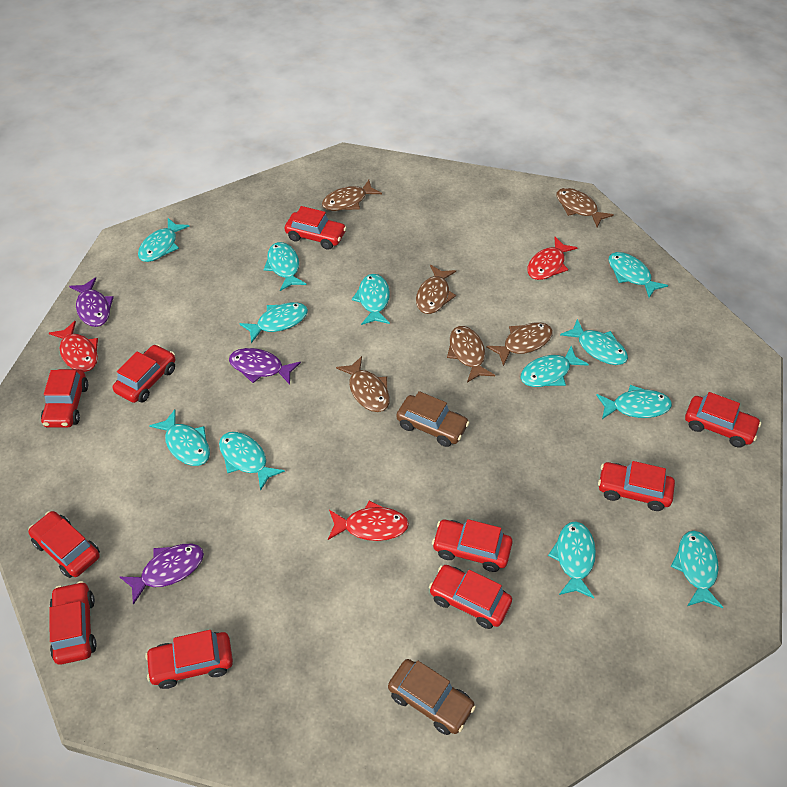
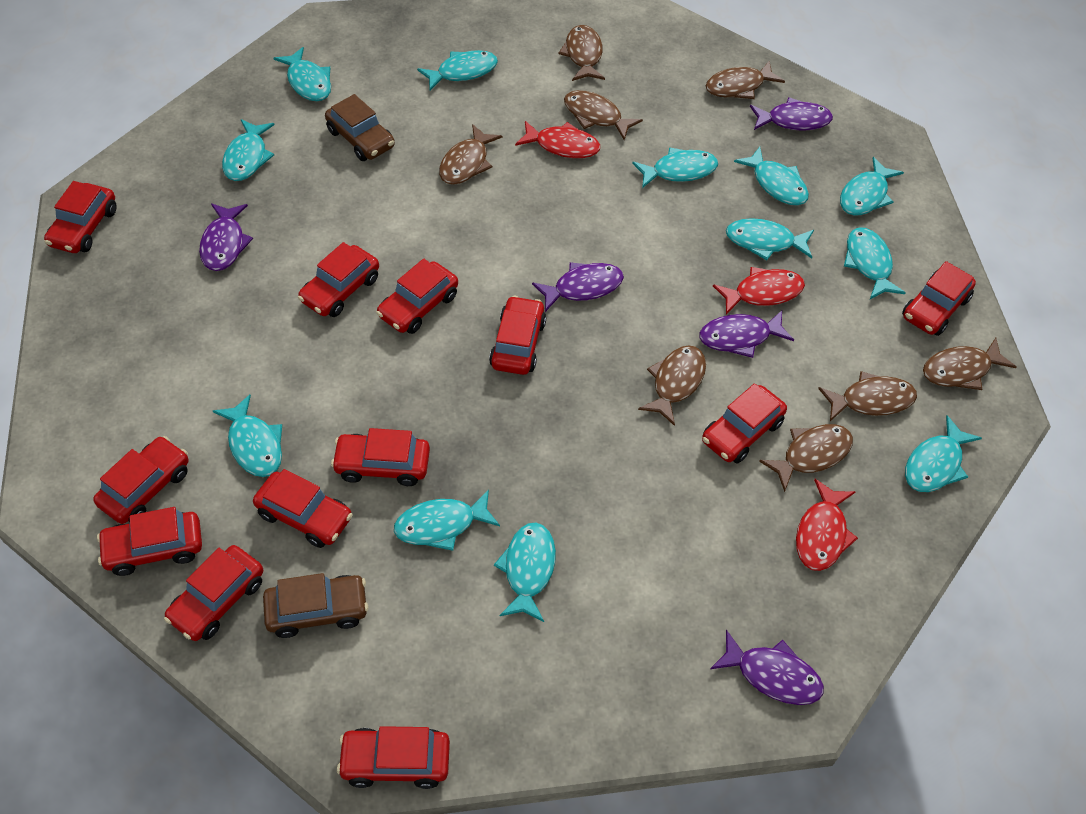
brown fish: 6 -> 8
purple fish: 3 -> 5
red car: 10 -> 12

